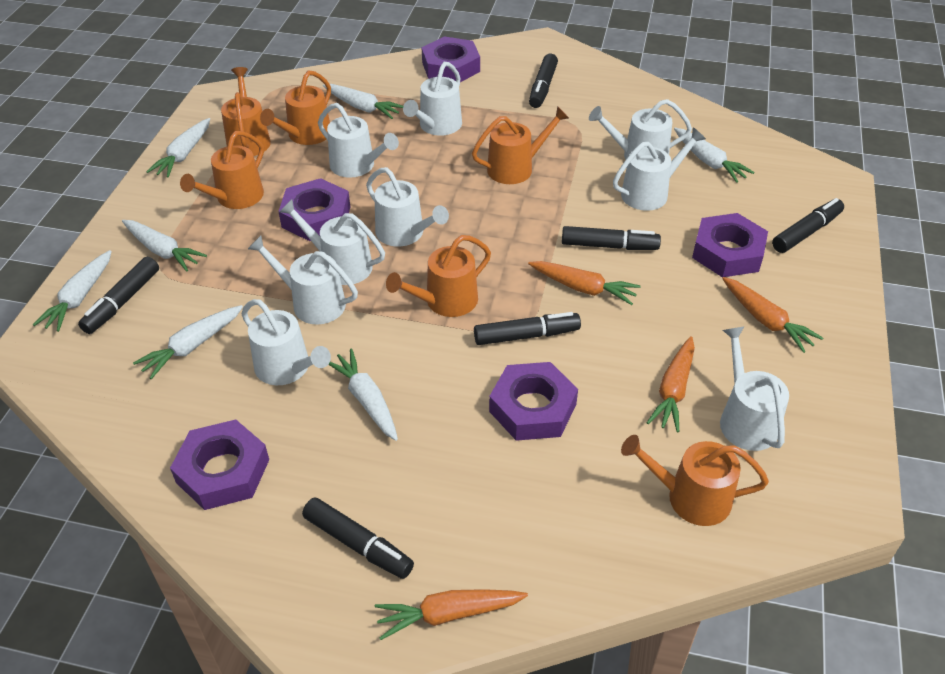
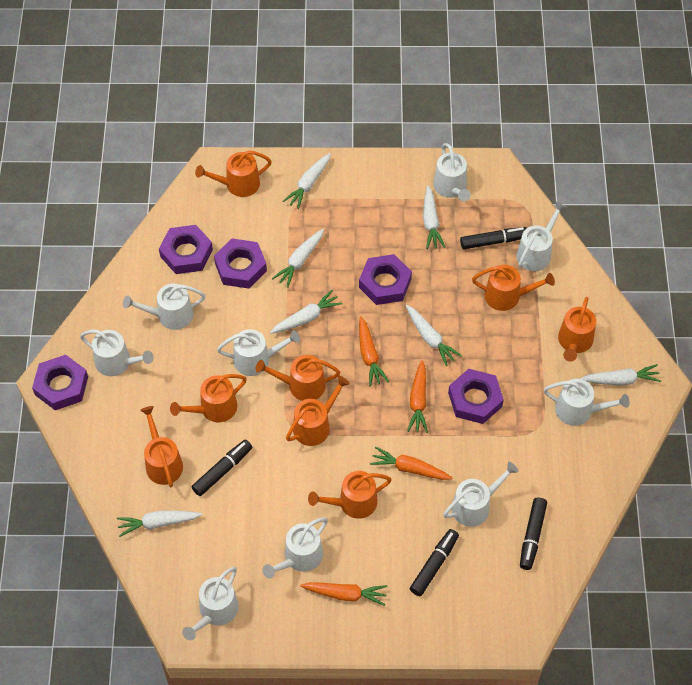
black marker: 6 -> 4
orange watering can: 6 -> 8

